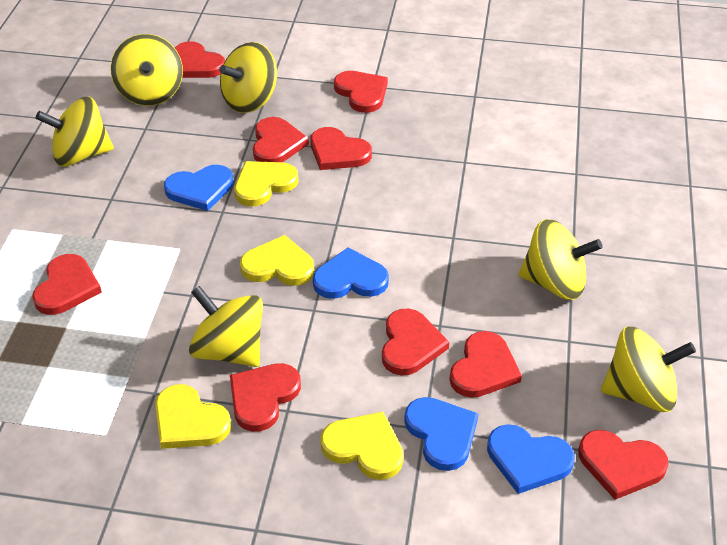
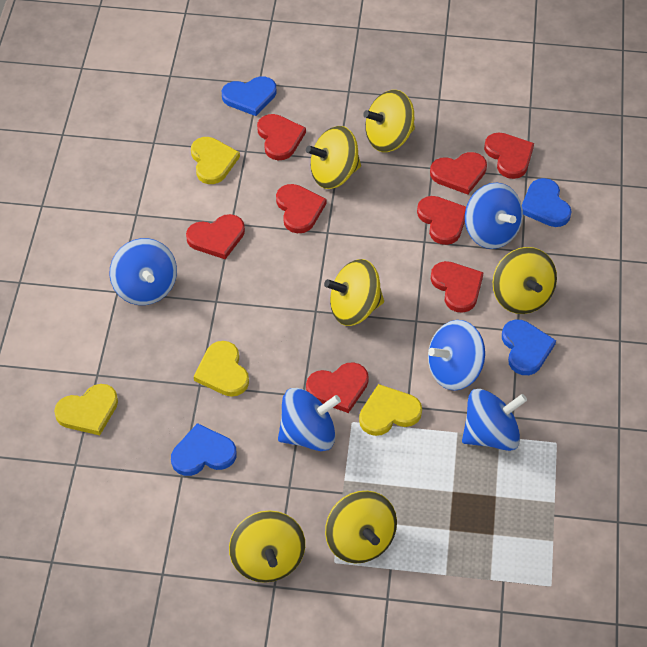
blue spinning top: 0 -> 5
red heart: 9 -> 8

